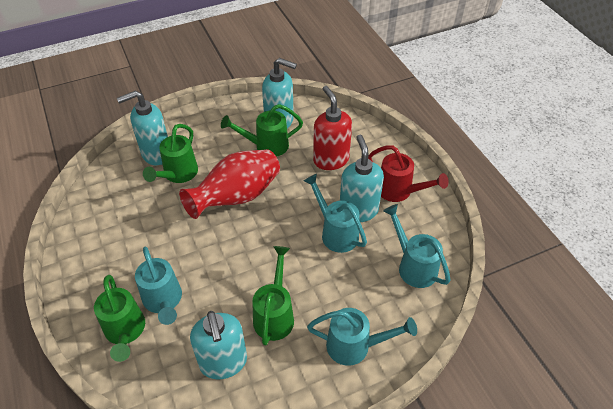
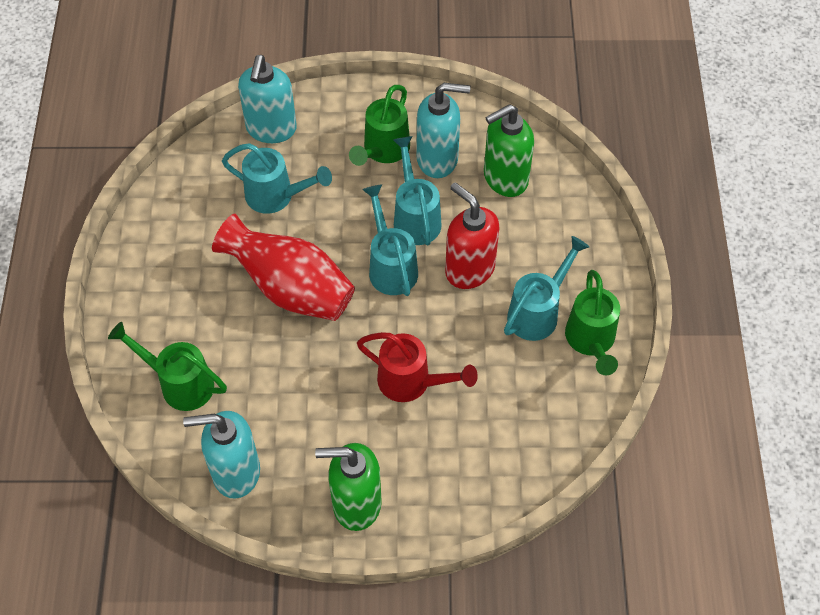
green soap dispenser: 0 -> 2
green watering can: 4 -> 3
turquoise soap dispenser: 4 -> 3

